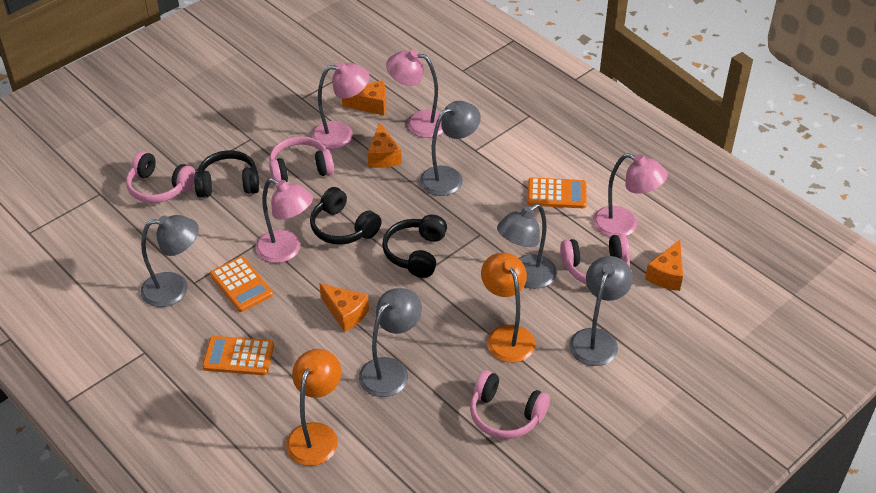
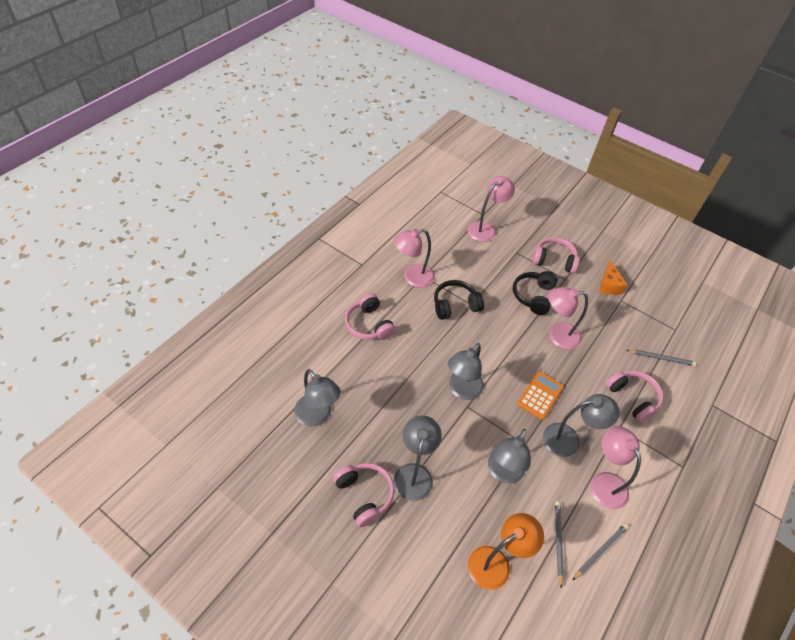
black headphones: 3 -> 2
grey pencil: 0 -> 3
orange calculator: 3 -> 1
orange cheese: 4 -> 1
orange lamp: 2 -> 1

